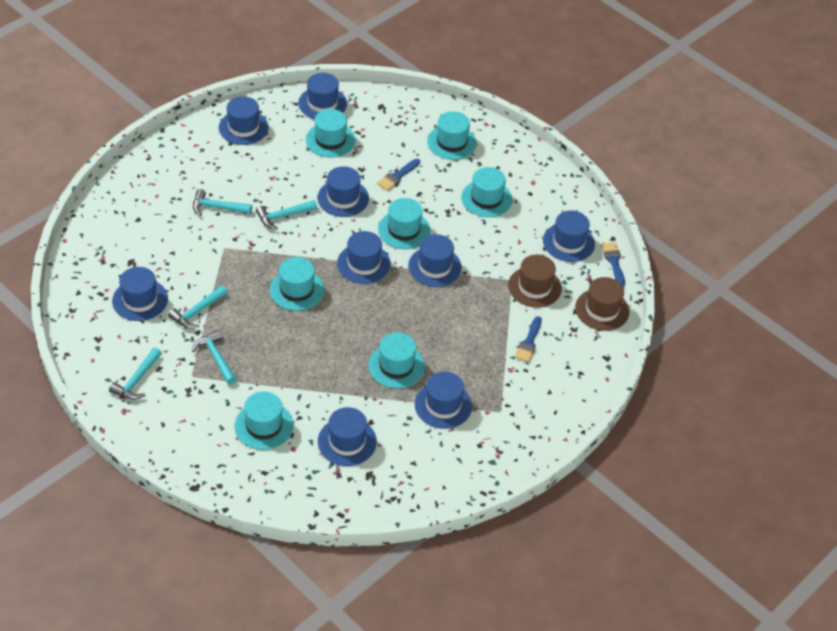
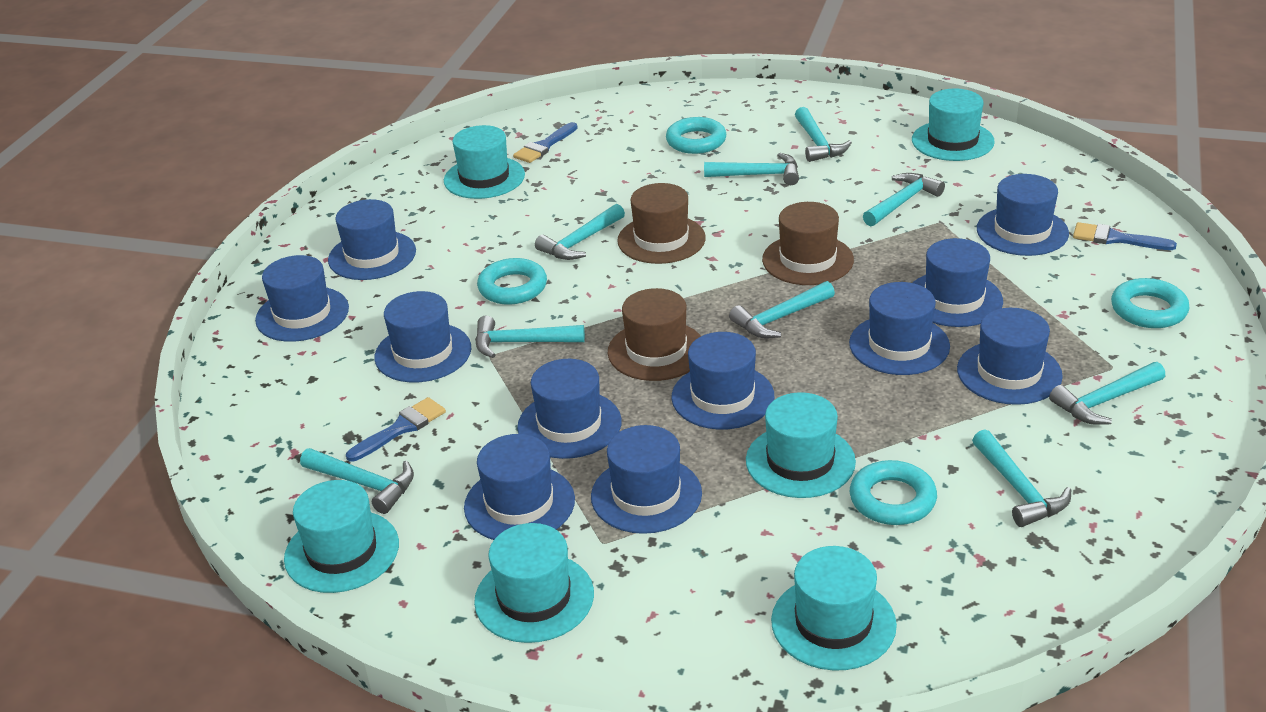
blue hat: 9 -> 11
brown hat: 2 -> 3
turquoise hammer: 5 -> 9
turquoise hat: 7 -> 6
turquoise ring: 0 -> 4

